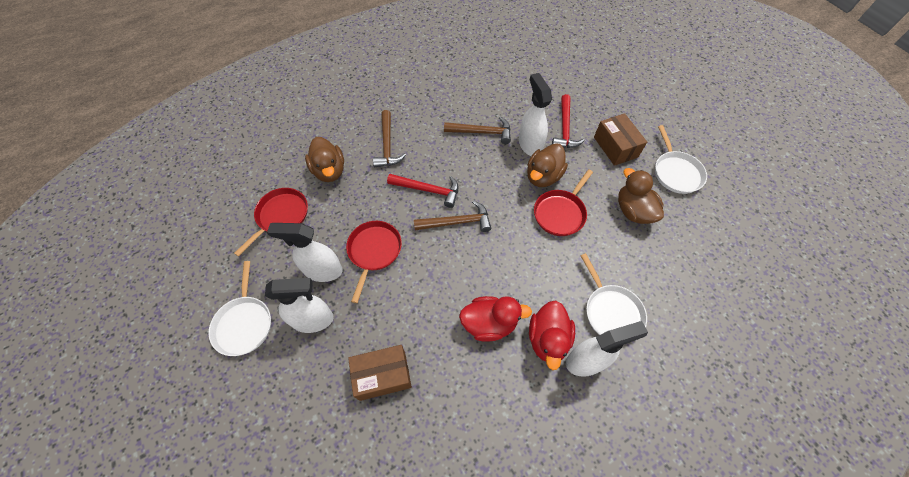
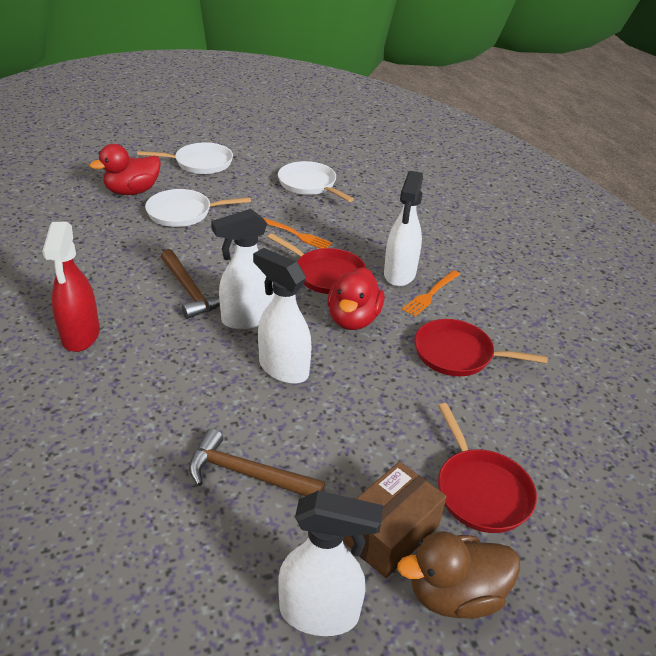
brown box: 2 -> 1
brown duck: 3 -> 1
brown hammer: 3 -> 2
orange fork: 0 -> 2
red hammer: 2 -> 0
red spray bottle: 0 -> 1

